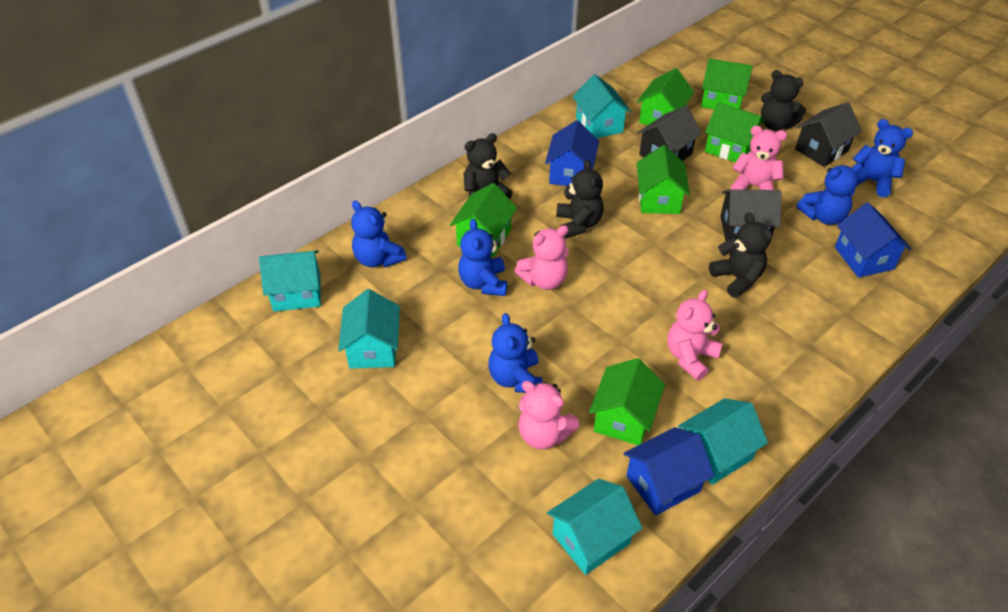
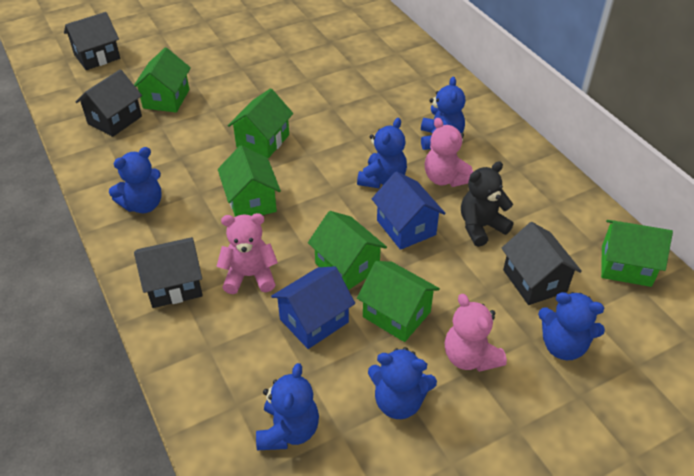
black house: 3 -> 4
black teddy bear: 4 -> 1
blue house: 3 -> 2
blue teddy bear: 5 -> 6
pink teddy bear: 4 -> 3
turquoise house: 5 -> 0

